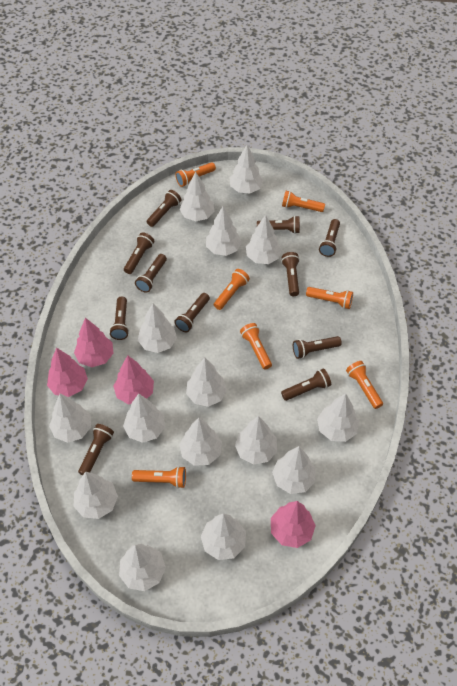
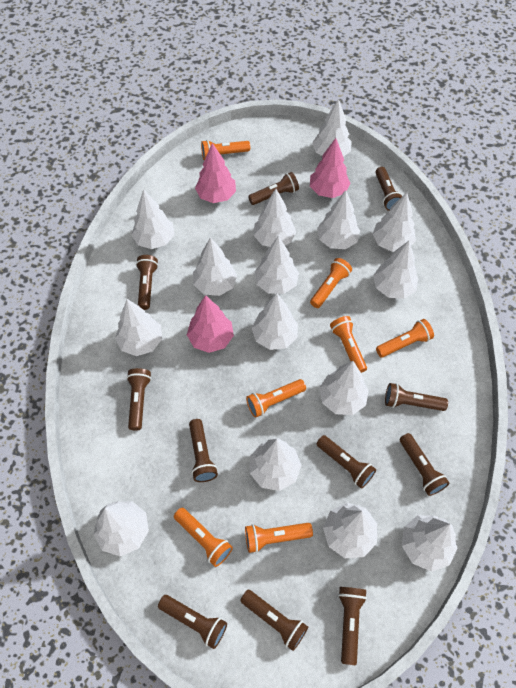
pink tree: 4 -> 3

